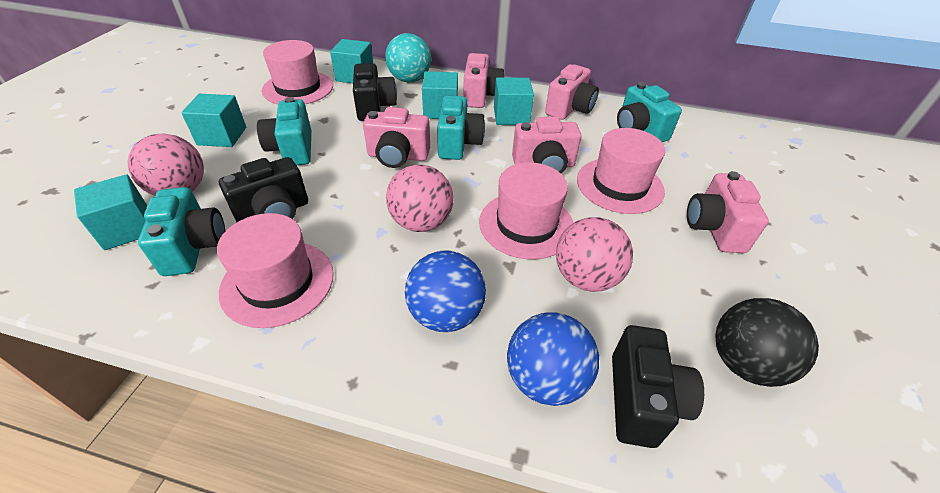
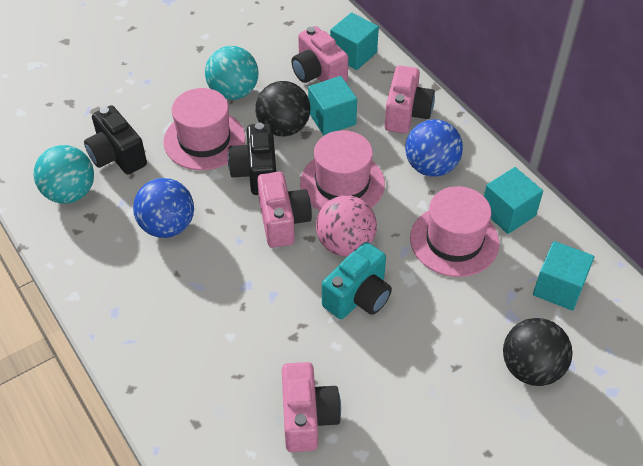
black ball: 1 -> 2
black camera: 3 -> 2
pink ball: 3 -> 1
pink camera: 5 -> 4
pink hat: 4 -> 3
turquoise ball: 1 -> 2
turquoise camera: 4 -> 1
turquoise cube: 5 -> 4

